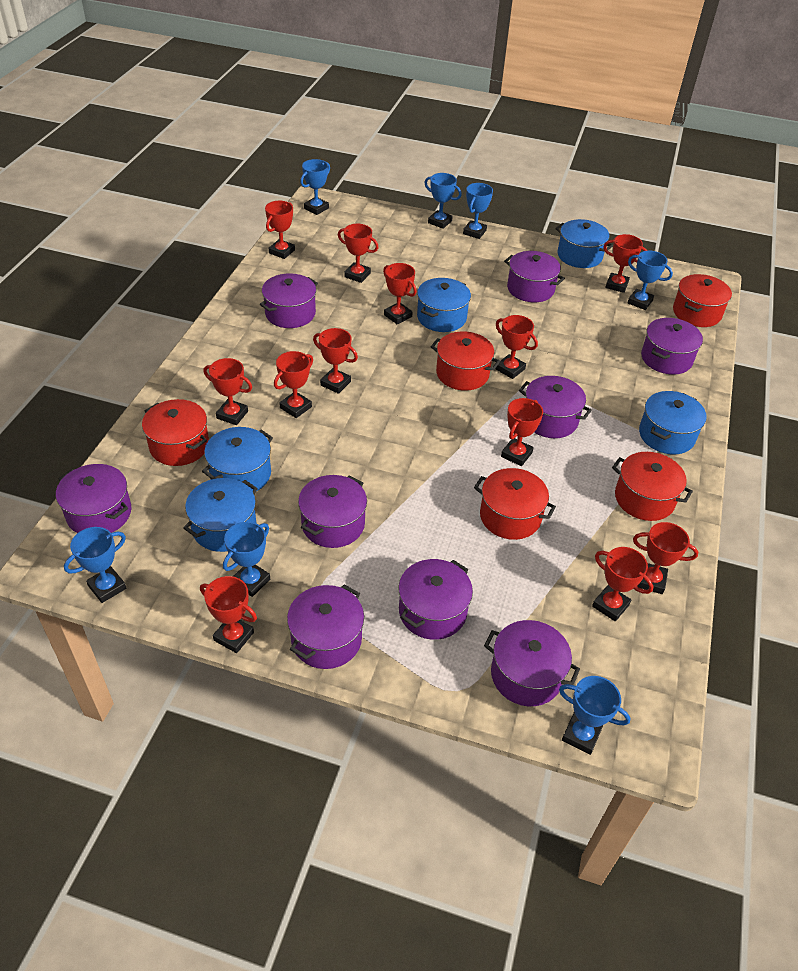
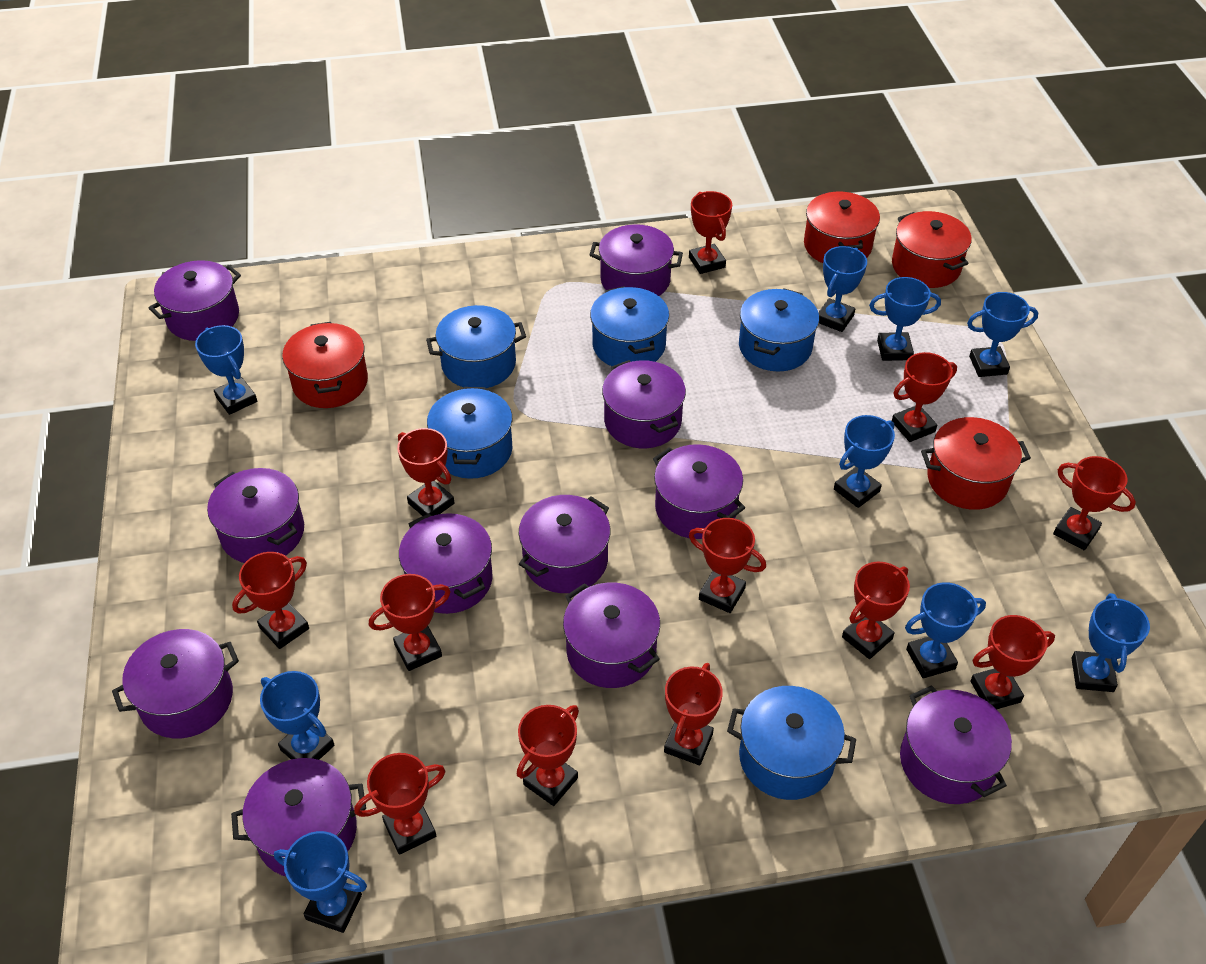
blue trophy: 7 -> 9
purple pot: 9 -> 11
red pot: 5 -> 4

